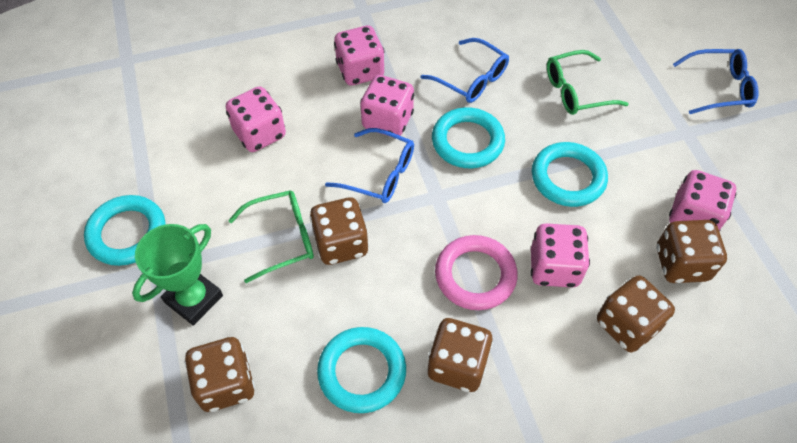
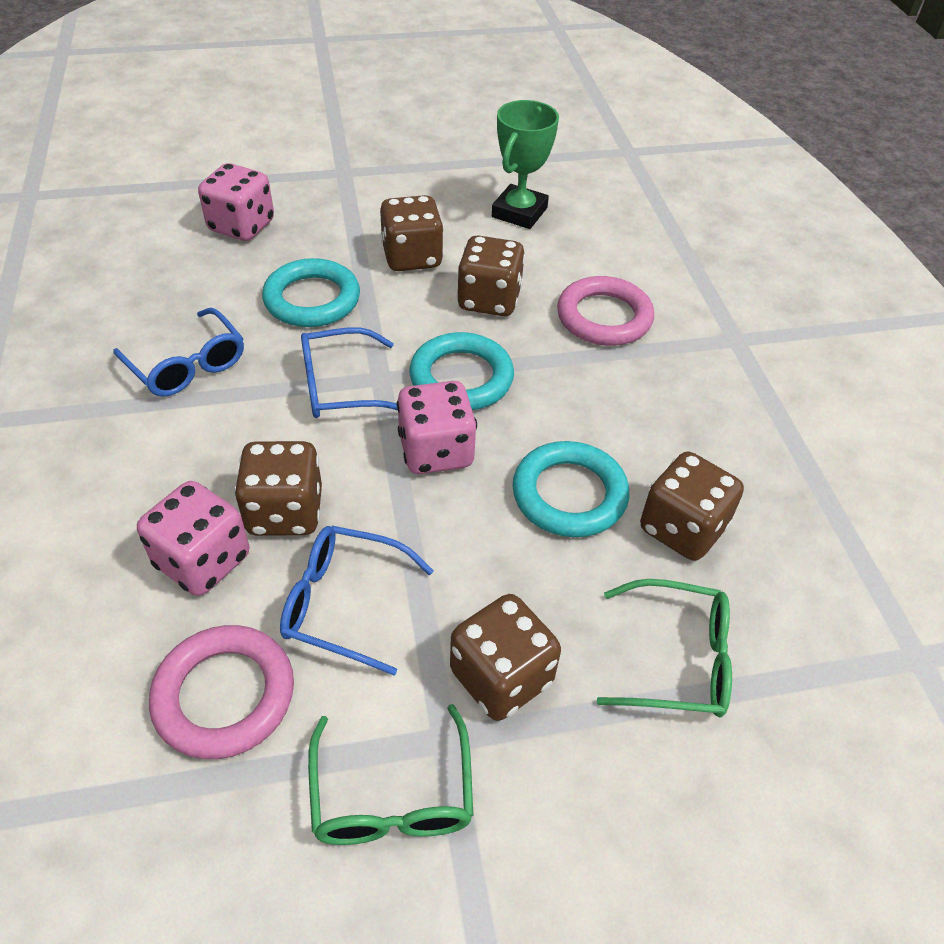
pink dice: 5 -> 3
pink ring: 1 -> 2
turquoise ring: 4 -> 3

